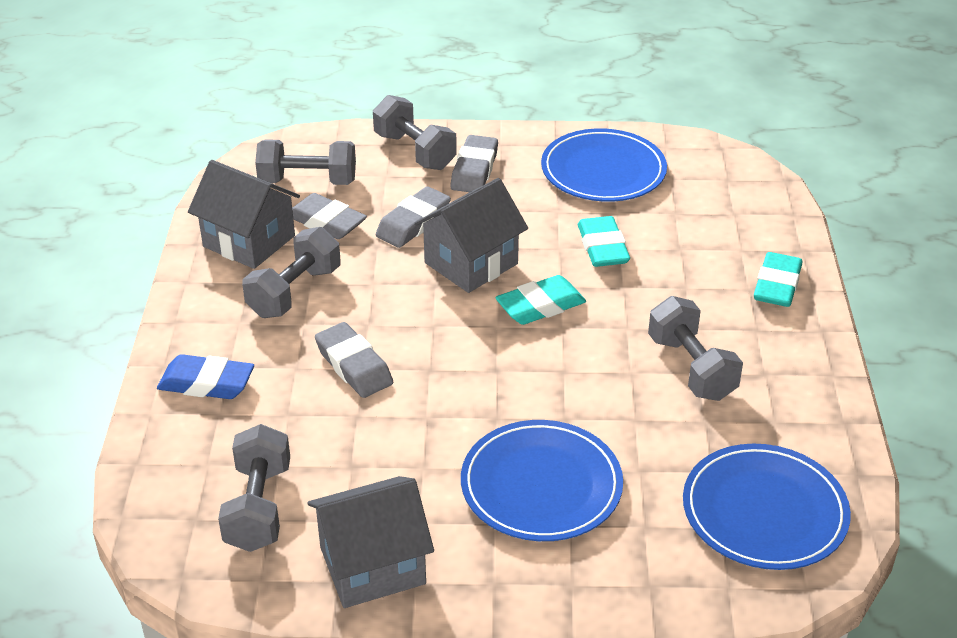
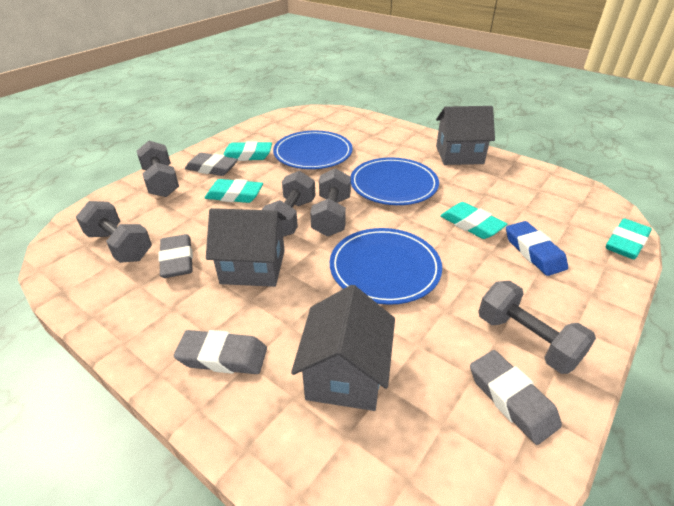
turquoise eraser: 3 -> 4

